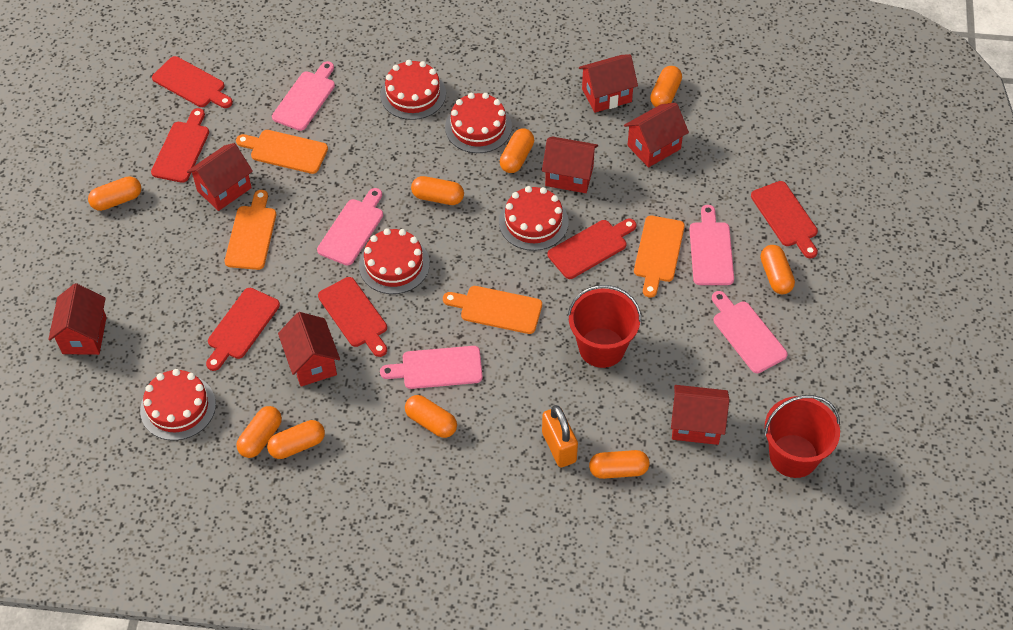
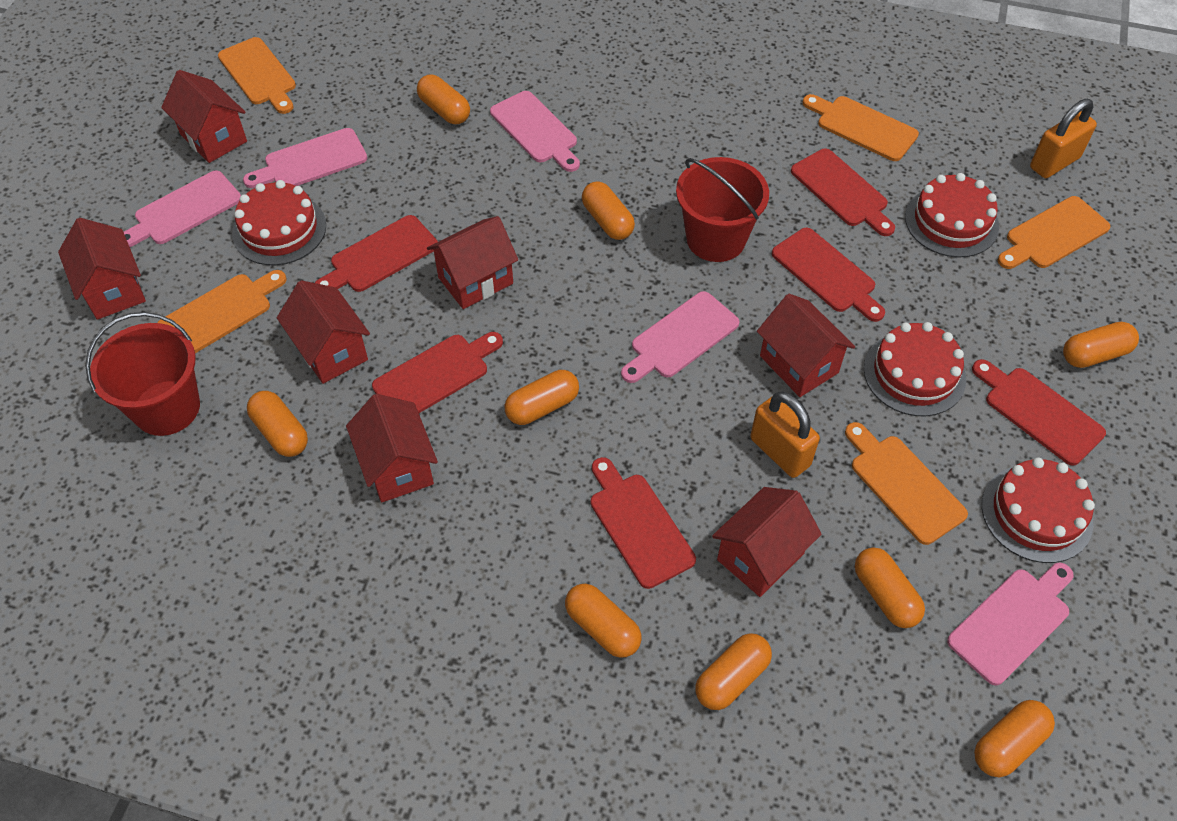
orange cutting board: 4 -> 5
orange padlock: 1 -> 2
red cake: 5 -> 4

